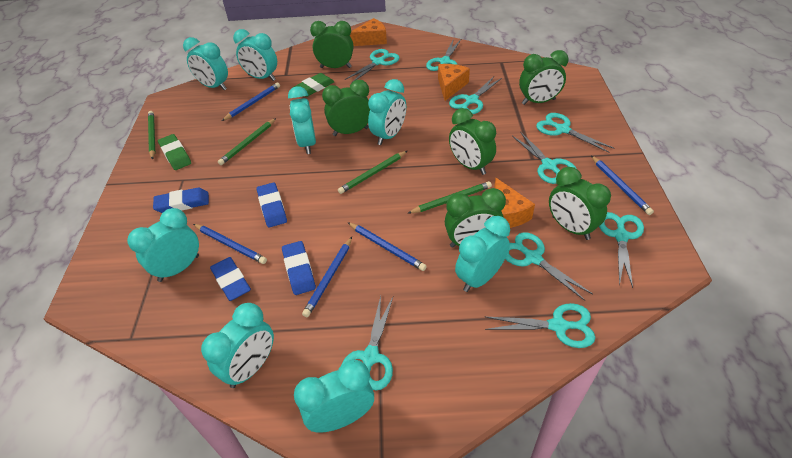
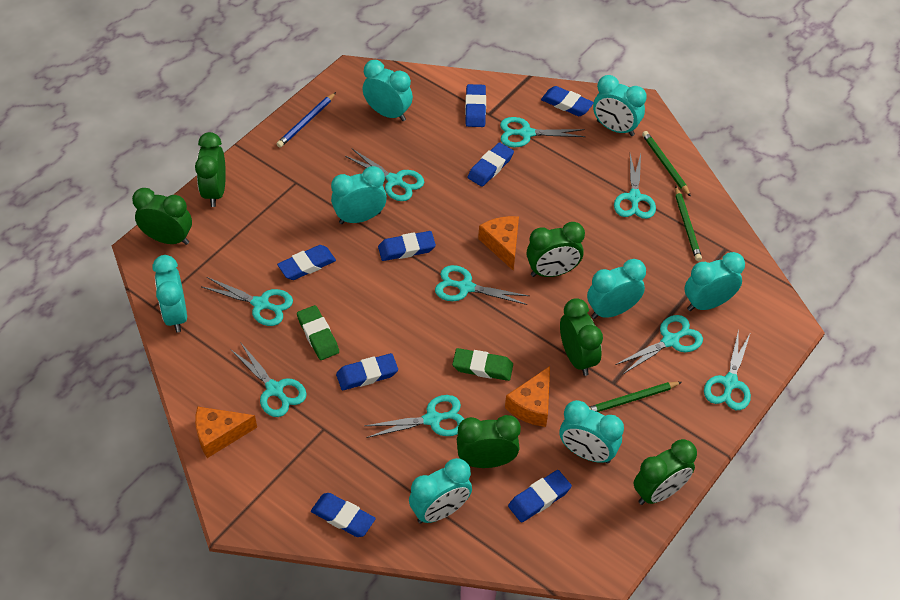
blue eraser: 4 -> 8
blue pencil: 5 -> 1
green pencil: 4 -> 3

